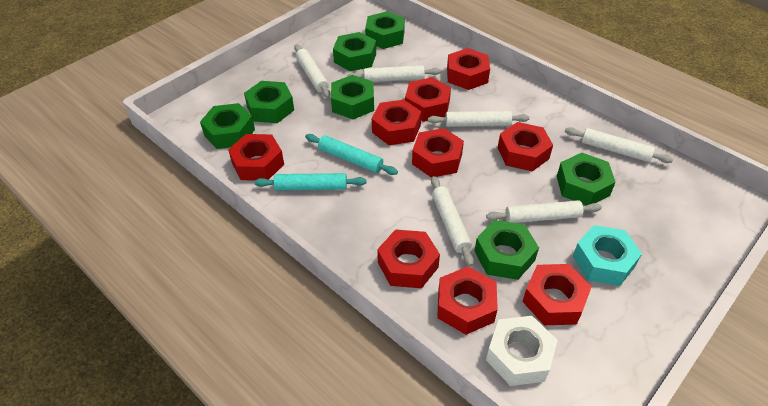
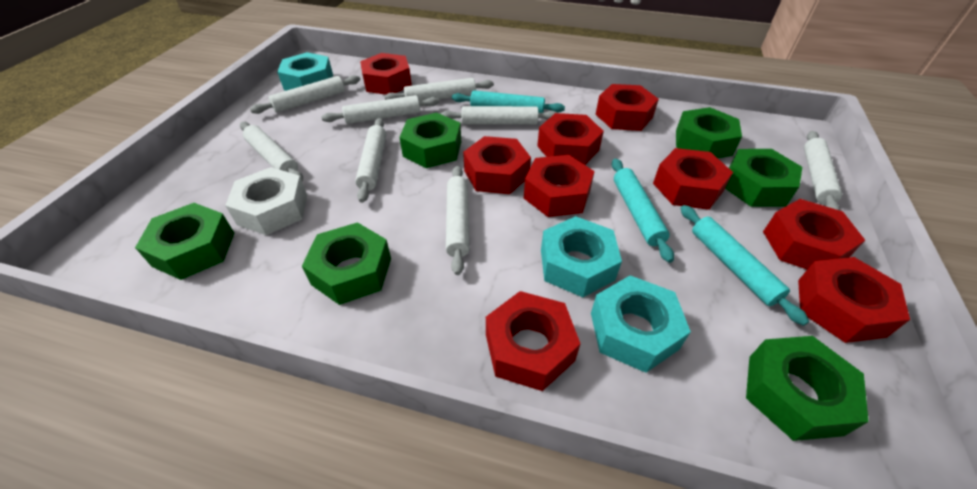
green nut: 7 -> 6
turquoise nut: 1 -> 3
turquoise rolling pin: 2 -> 3
white rolling pin: 6 -> 8

